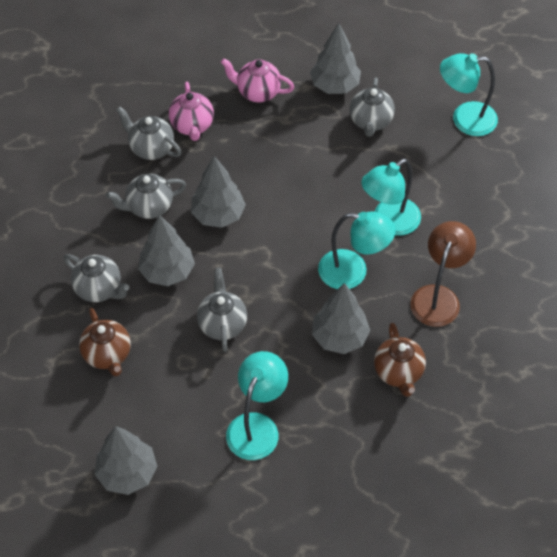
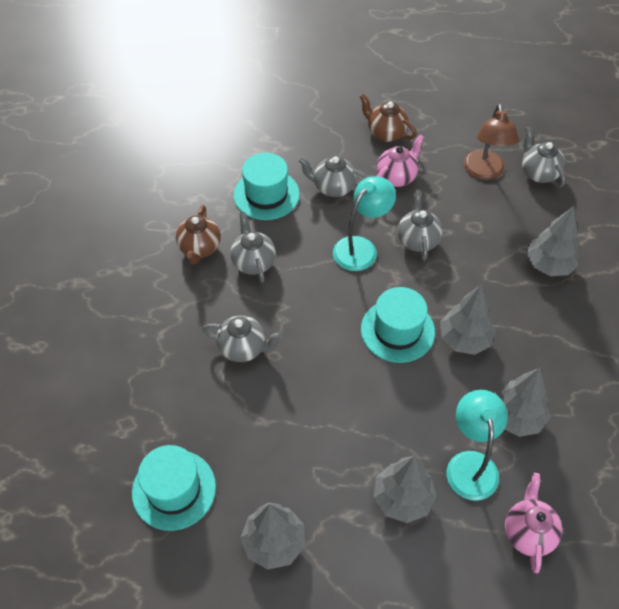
turquoise hat: 0 -> 3
turquoise lamp: 4 -> 2

